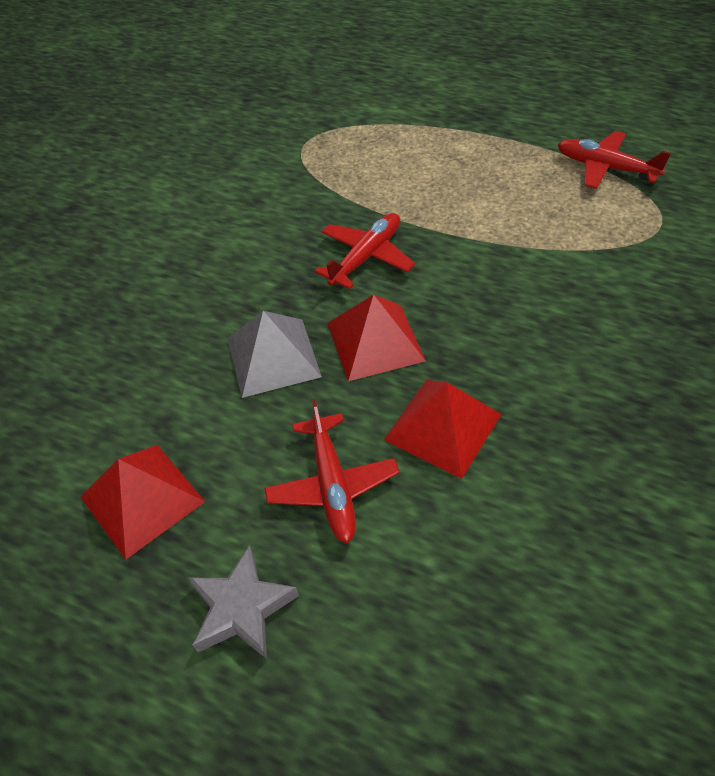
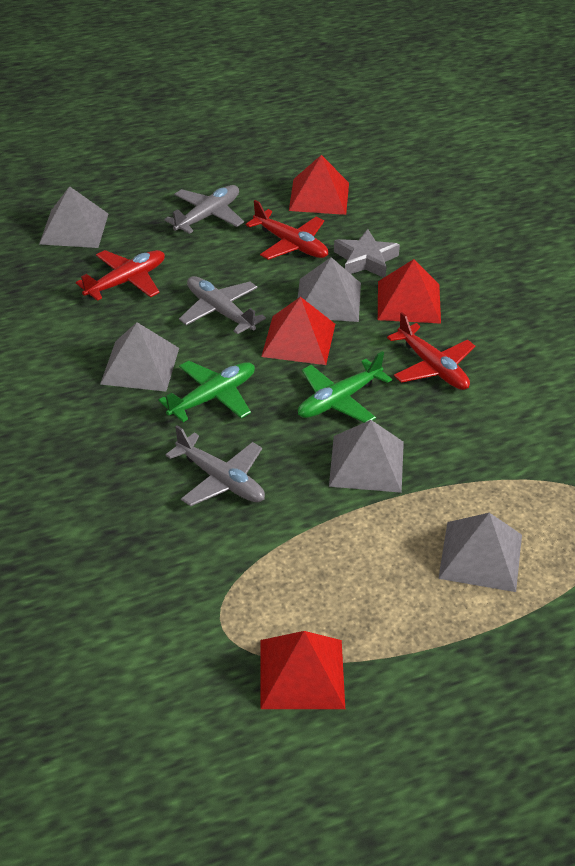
green plane: 0 -> 2
grey plane: 0 -> 3
grey pyramid: 1 -> 5
red pyramid: 3 -> 4

